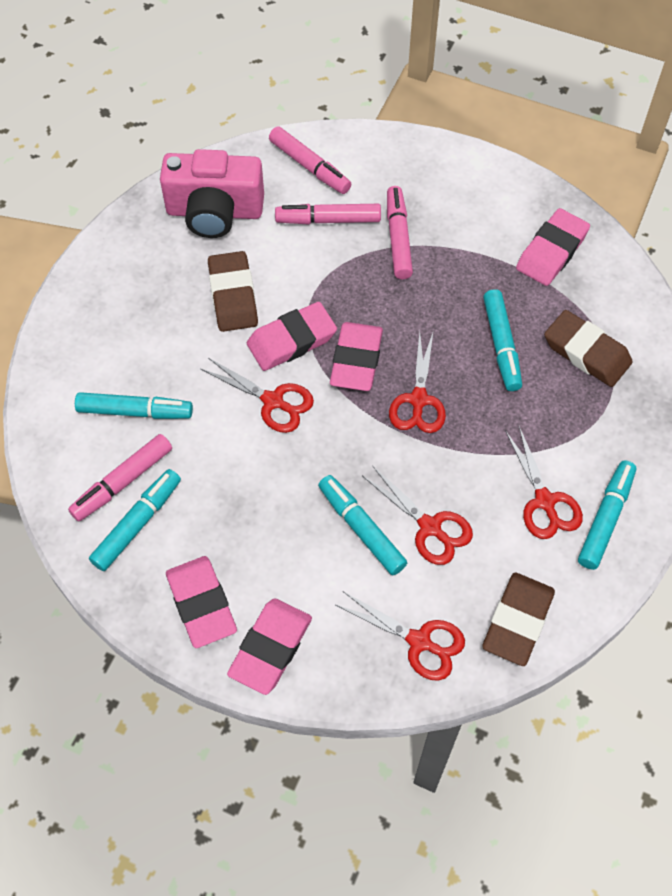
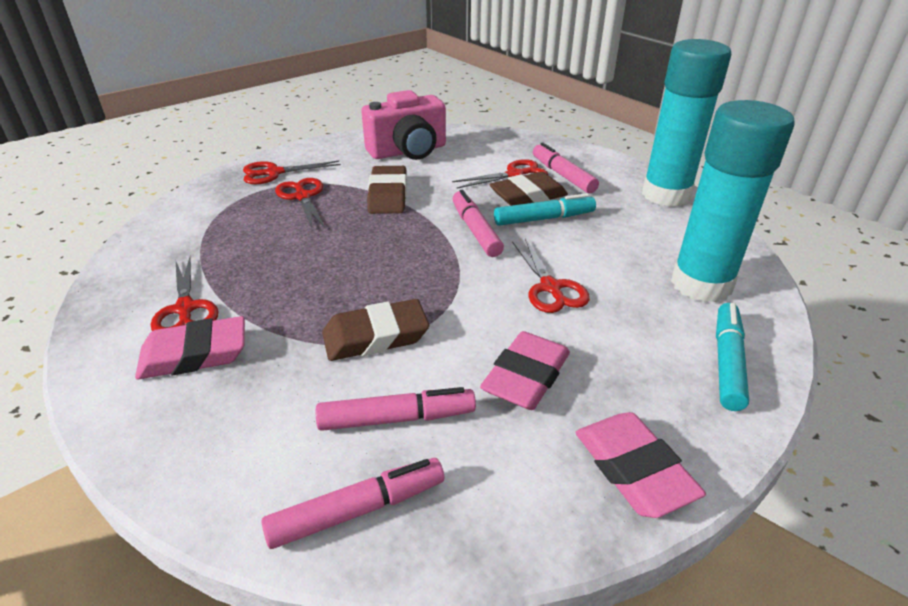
pink eraser: 5 -> 3
turquoise glue stick: 0 -> 2
turquoise marker: 5 -> 2

